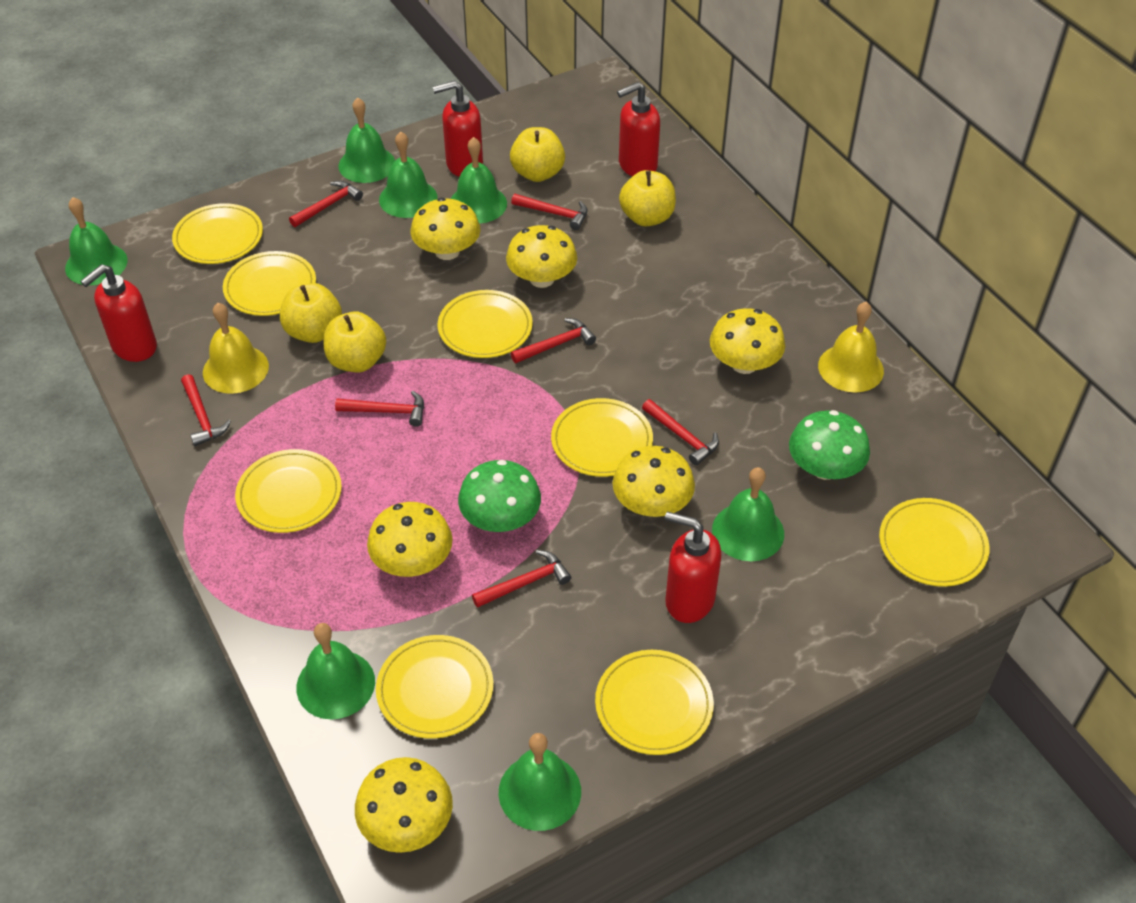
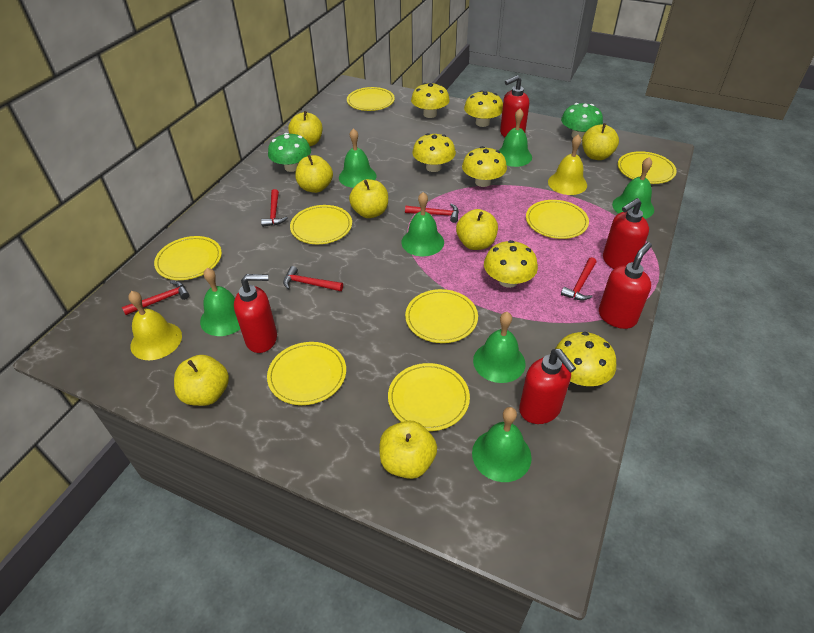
red hammer: 7 -> 5
red soap dispenser: 4 -> 5
yellow apple: 4 -> 7

